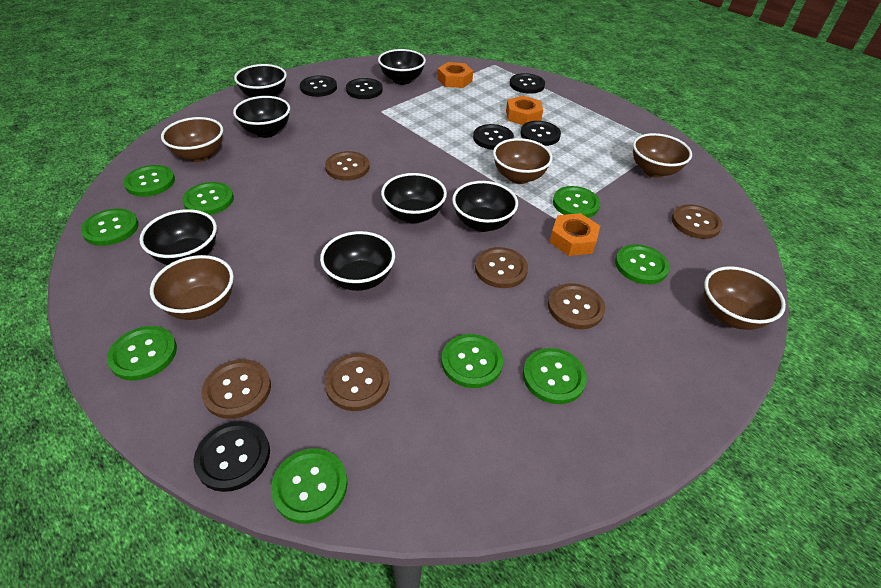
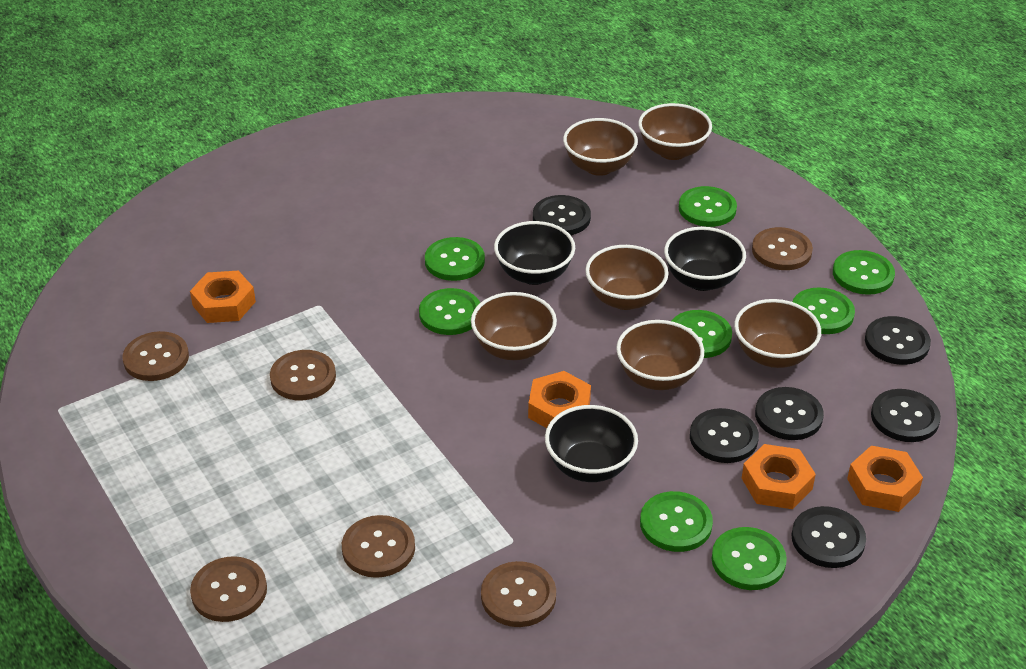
black bowl: 7 -> 3
brown bowl: 5 -> 6
green button: 9 -> 8
orange nut: 3 -> 4

